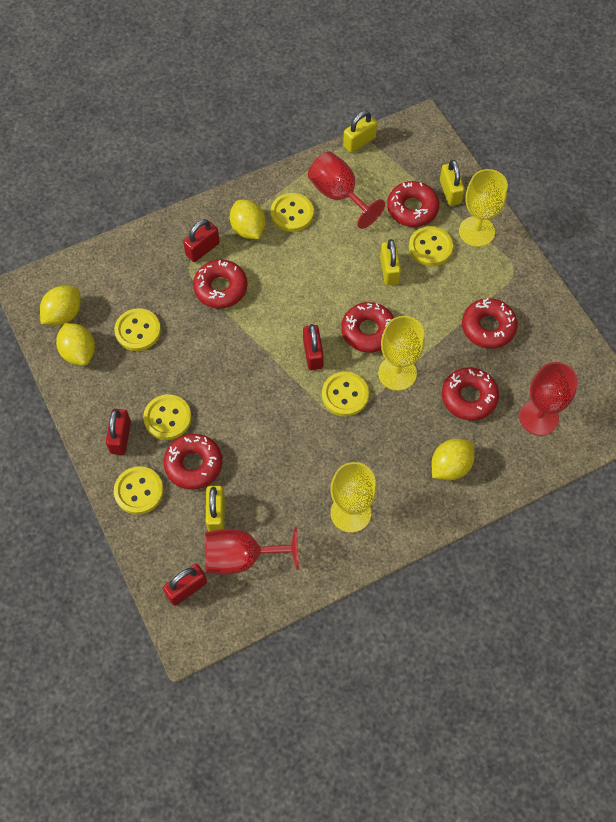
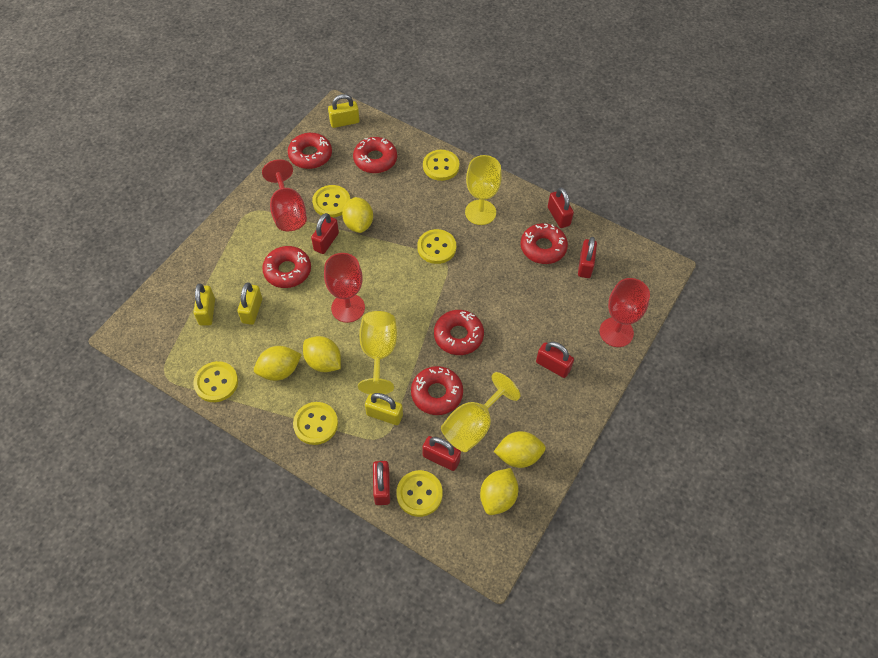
red padlock: 4 -> 6
yellow lemon: 4 -> 5

